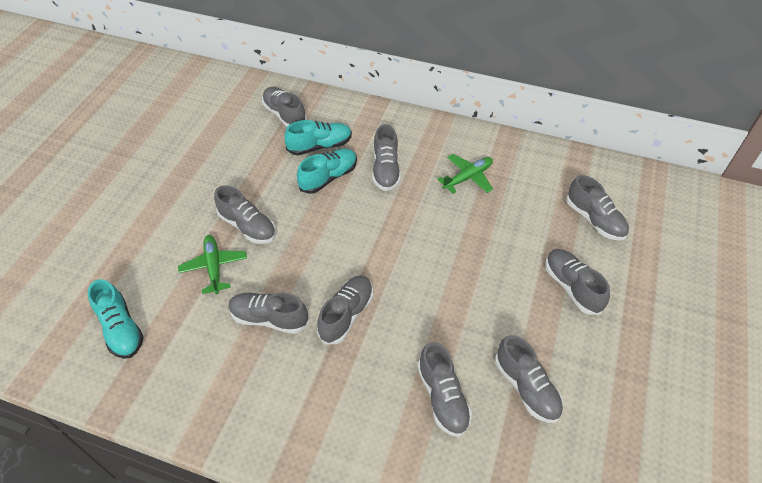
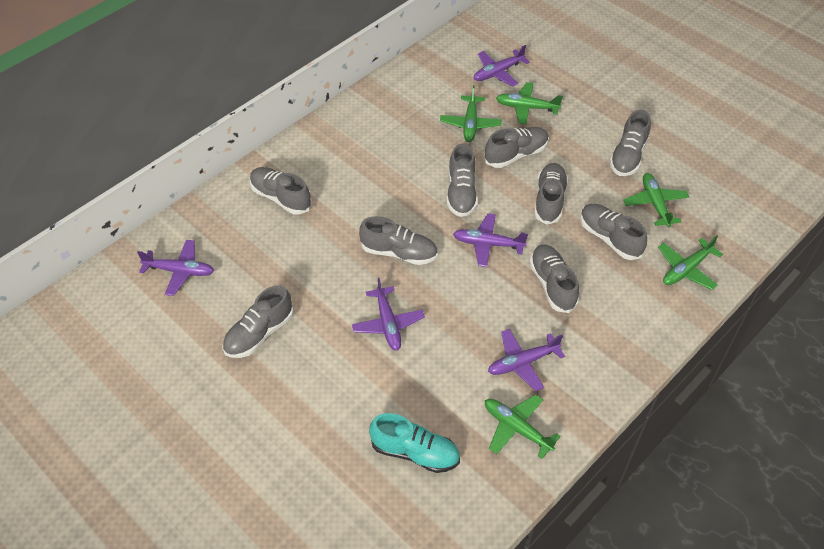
green plane: 2 -> 5
purple plane: 0 -> 5
turquoise shoe: 3 -> 1

